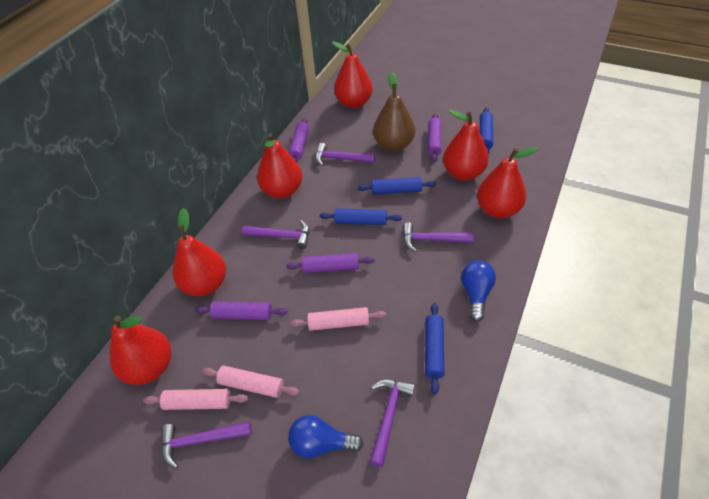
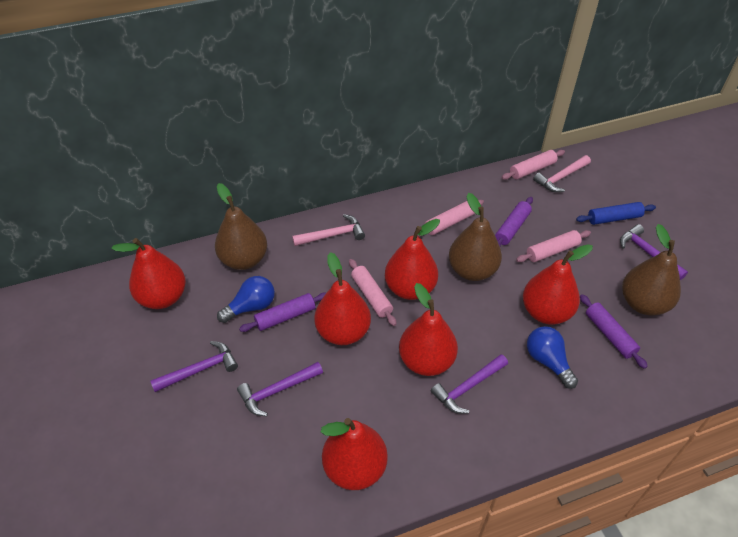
blue rolling pin: 4 -> 1
brown pear: 1 -> 3
pink hammer: 0 -> 2
pink rolling pin: 3 -> 4
purple hammer: 5 -> 4
purple rolling pin: 4 -> 3

